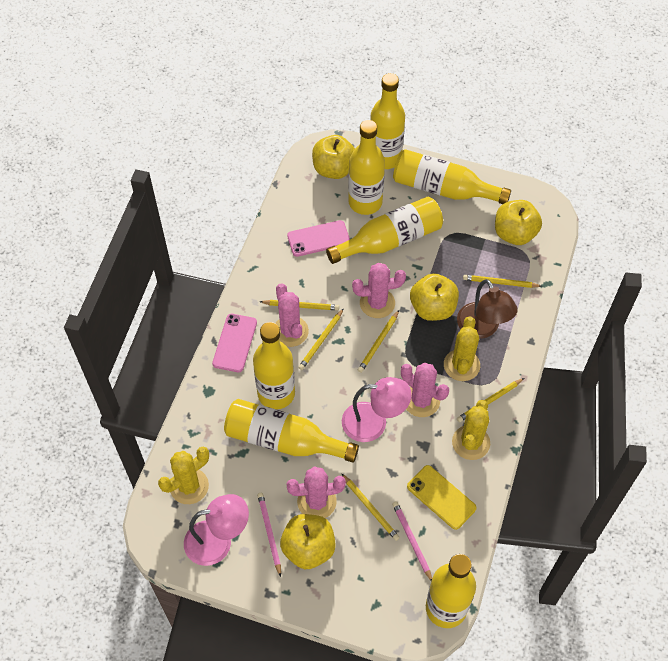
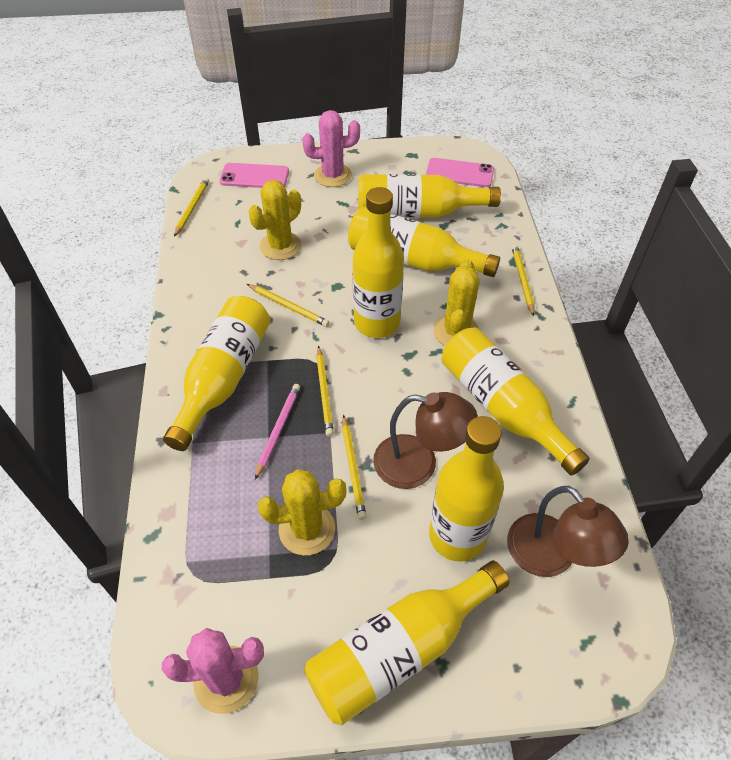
brown lamp: 1 -> 2
pink cactus: 4 -> 2
pink lamp: 2 -> 0
pink pencil: 2 -> 1
yellow apple: 4 -> 0
yellow pencil: 6 -> 5
yellow phone: 1 -> 0

